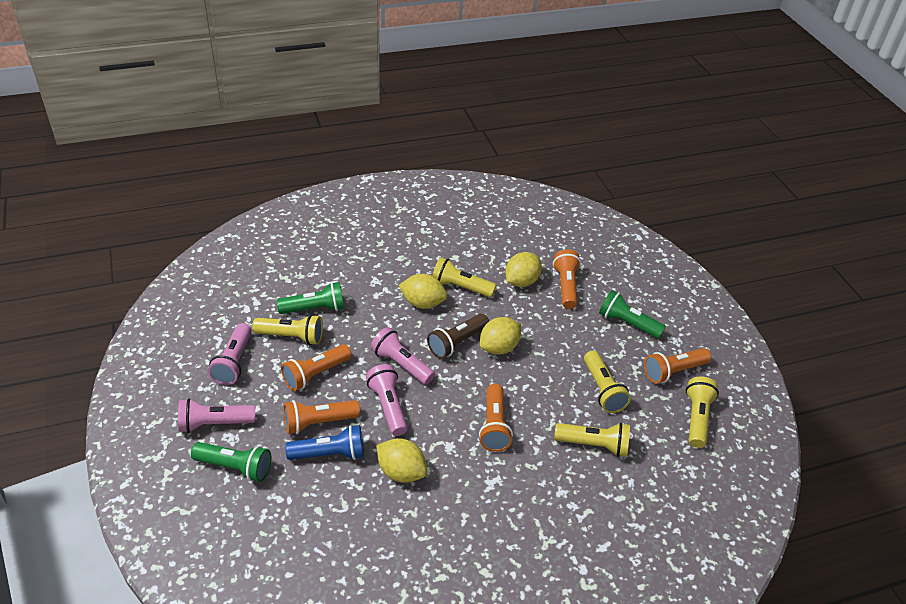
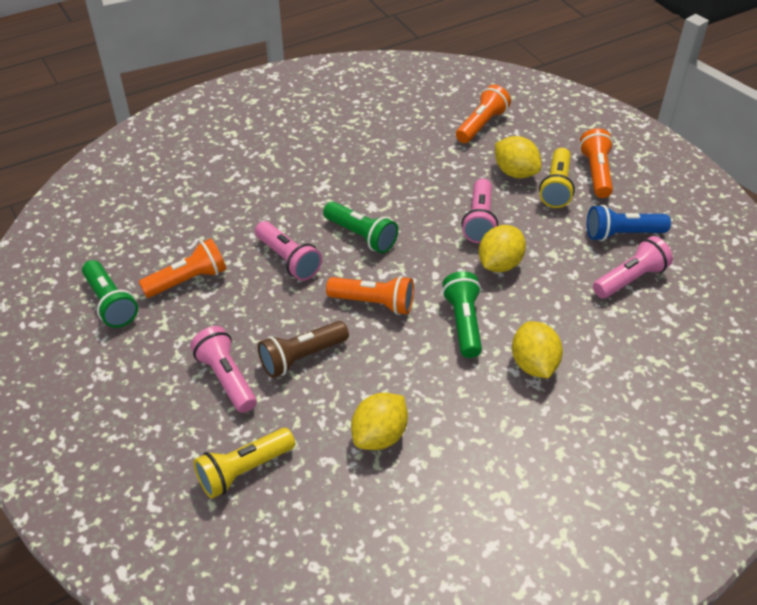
orange flashlight: 5 -> 4
yellow flashlight: 5 -> 2

